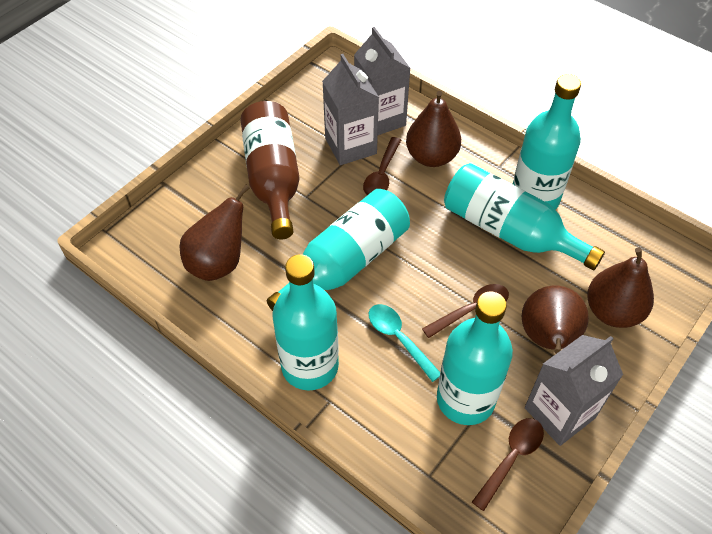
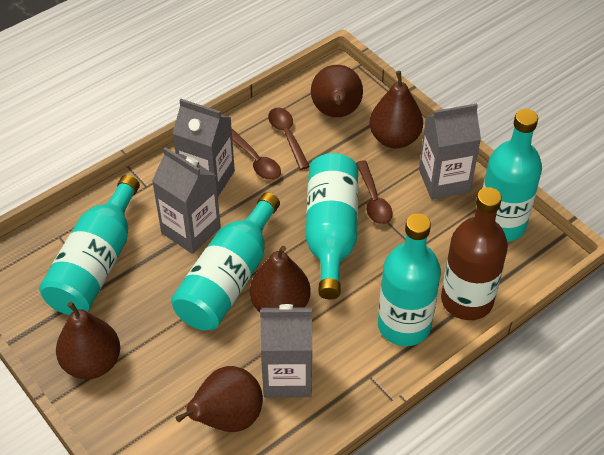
brown pear: 4 -> 5
grey carton: 3 -> 4
turquoise spoon: 1 -> 0

